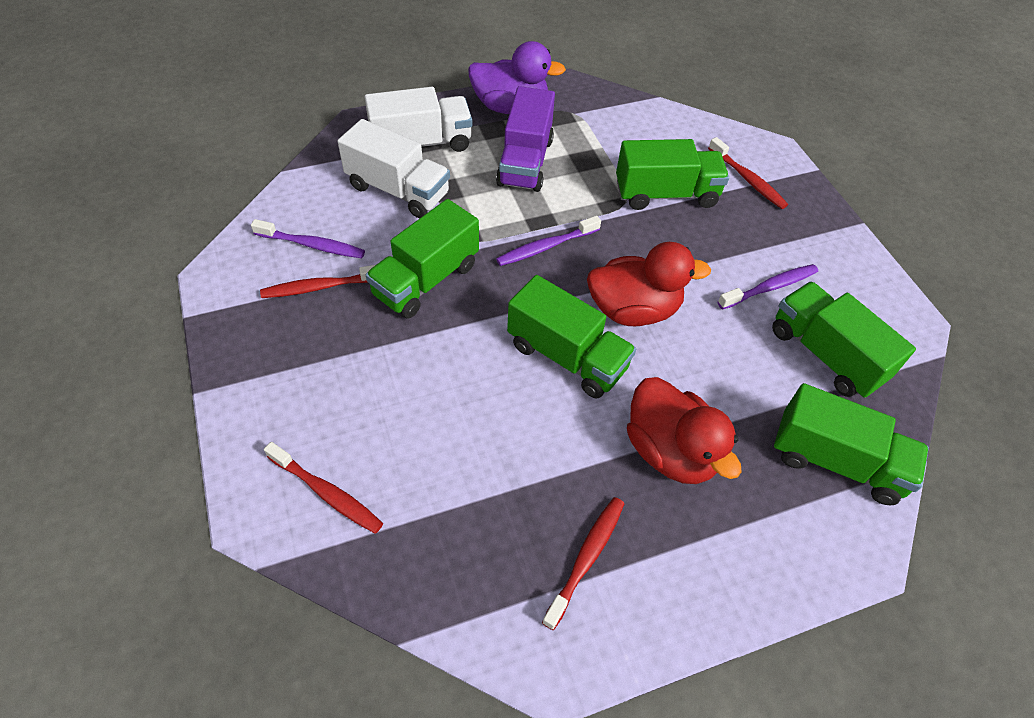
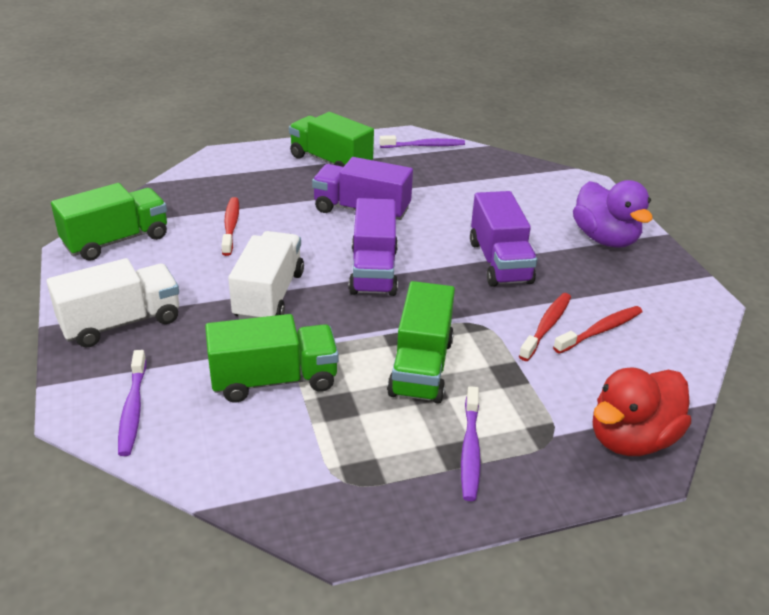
green truck: 5 -> 4
purple truck: 1 -> 3
red duck: 2 -> 1
red toothbrush: 4 -> 3

